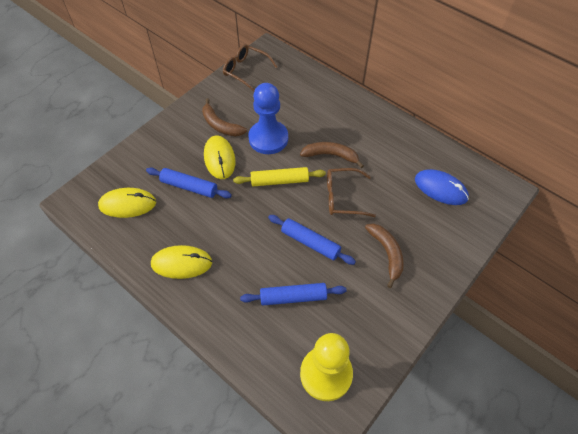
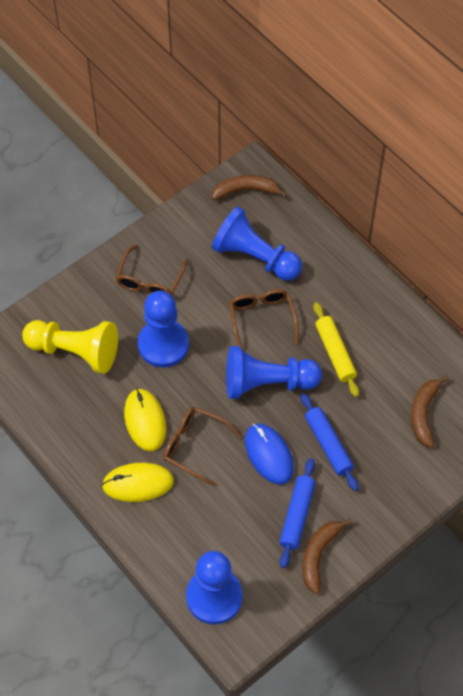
blue pawn: 1 -> 4
blue rolling pin: 3 -> 2
brown glasses: 2 -> 3
yellow mouse: 3 -> 2

